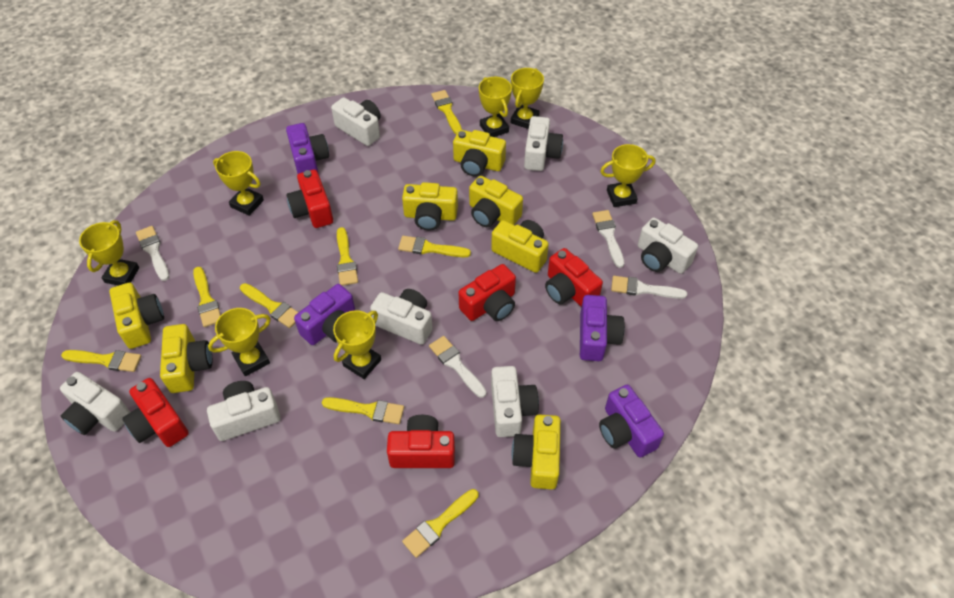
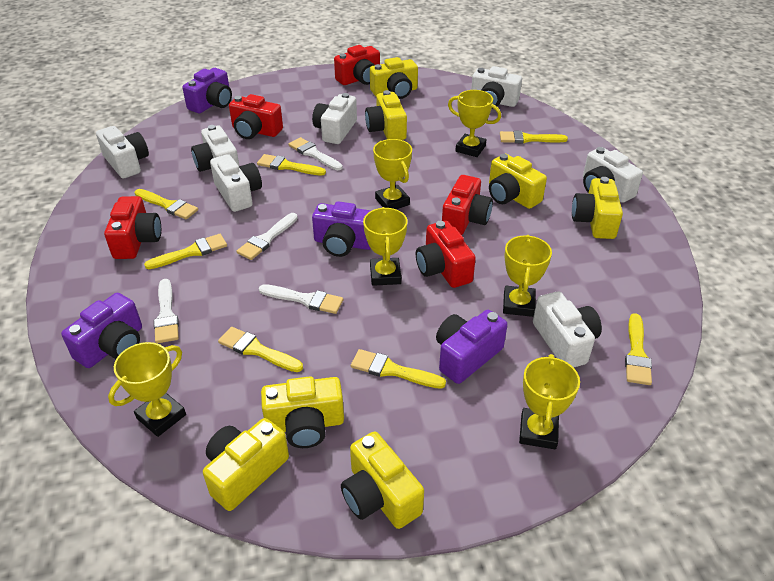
yellow brush: 8 -> 7
yellow trophy: 7 -> 6

